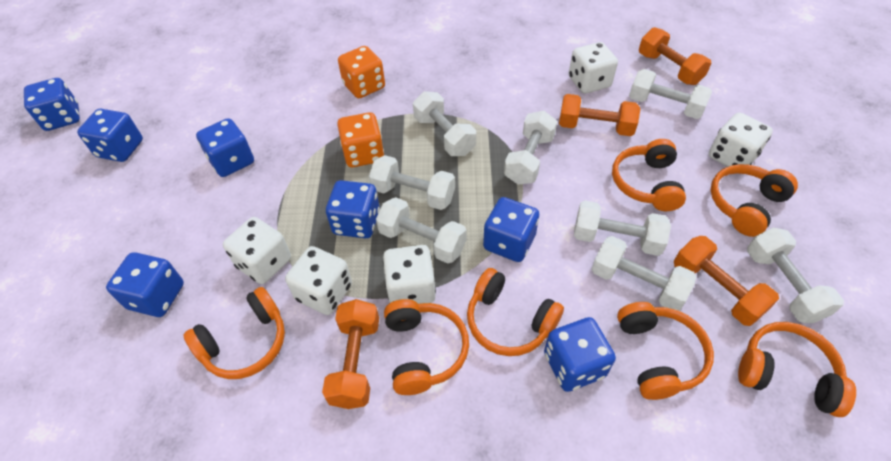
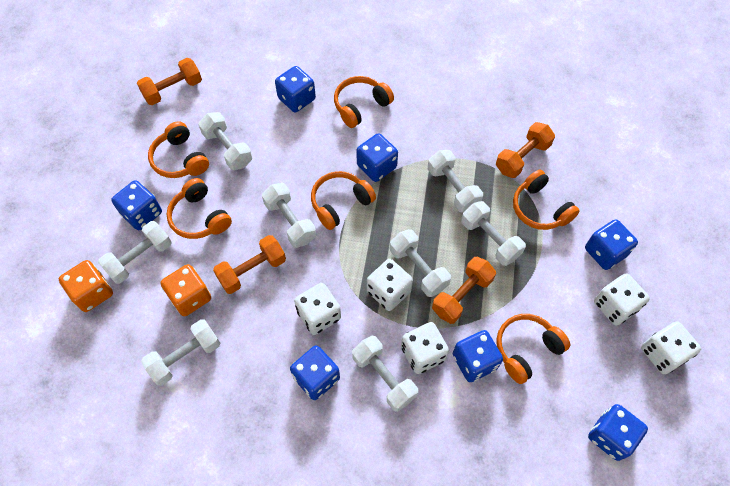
orange headphones: 7 -> 6

